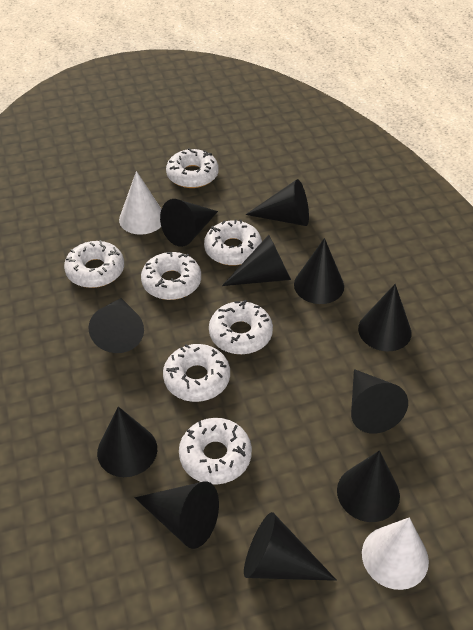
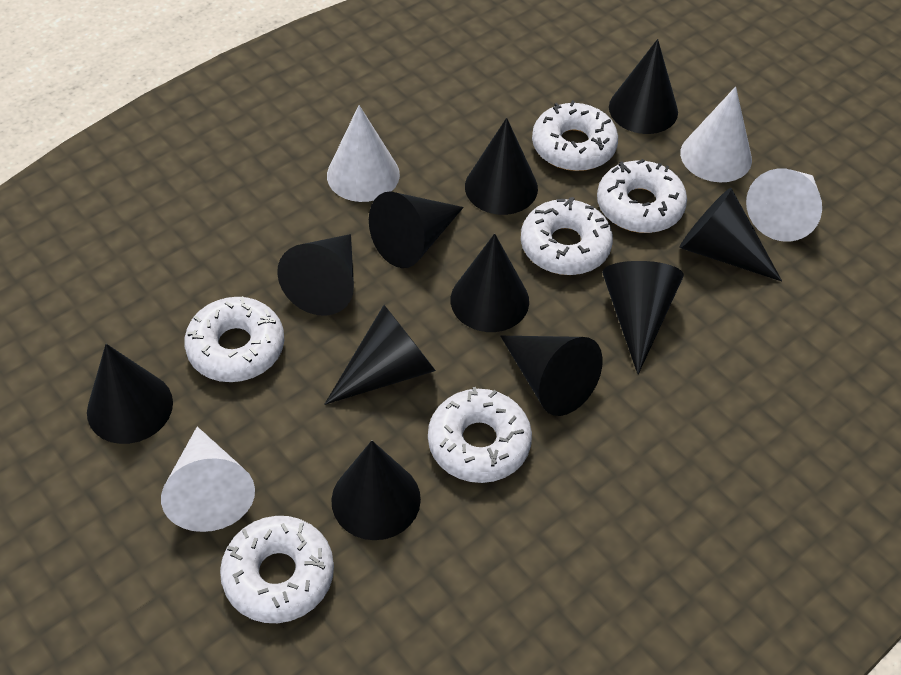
white cone: 2 -> 4
white donut: 7 -> 6

